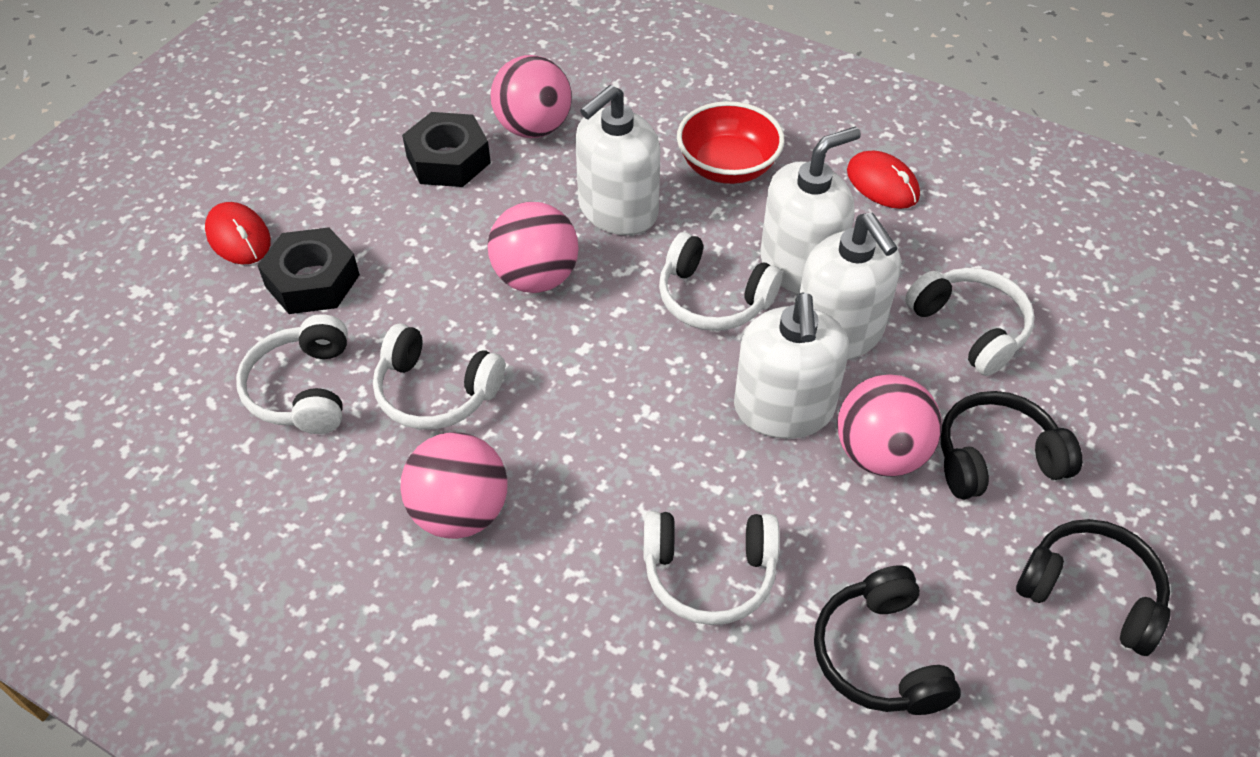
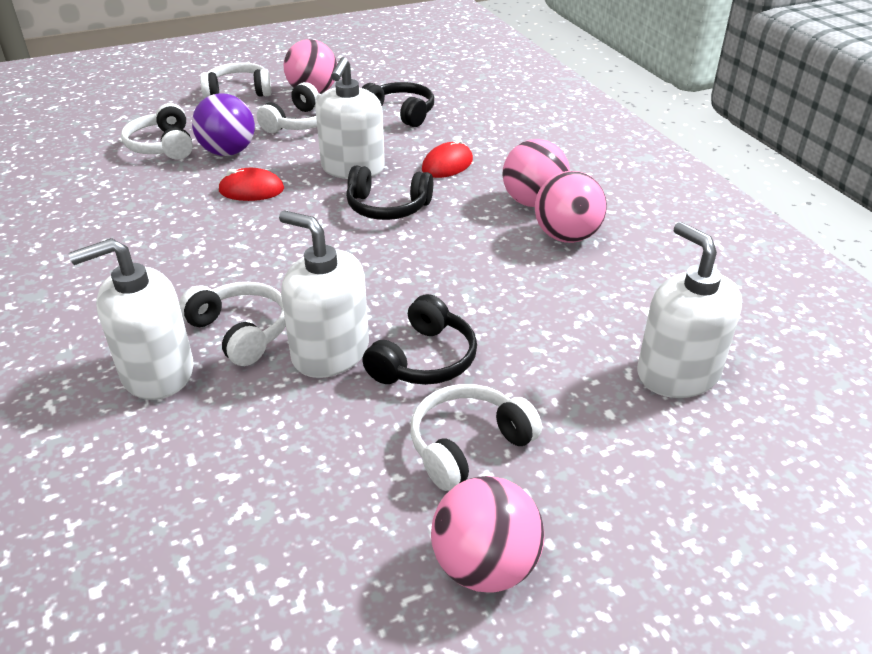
black nut: 2 -> 0
purple ball: 0 -> 1
red bowl: 1 -> 0

